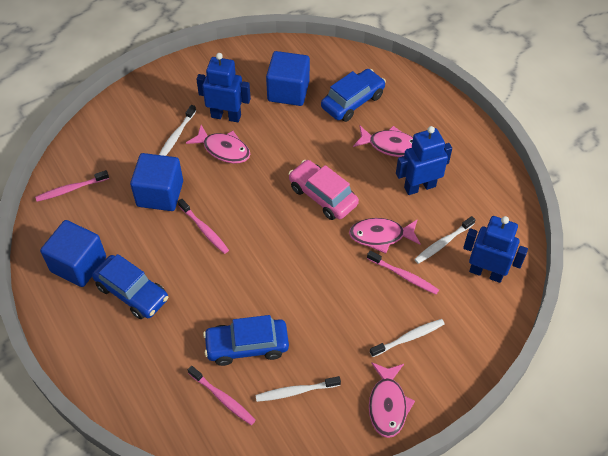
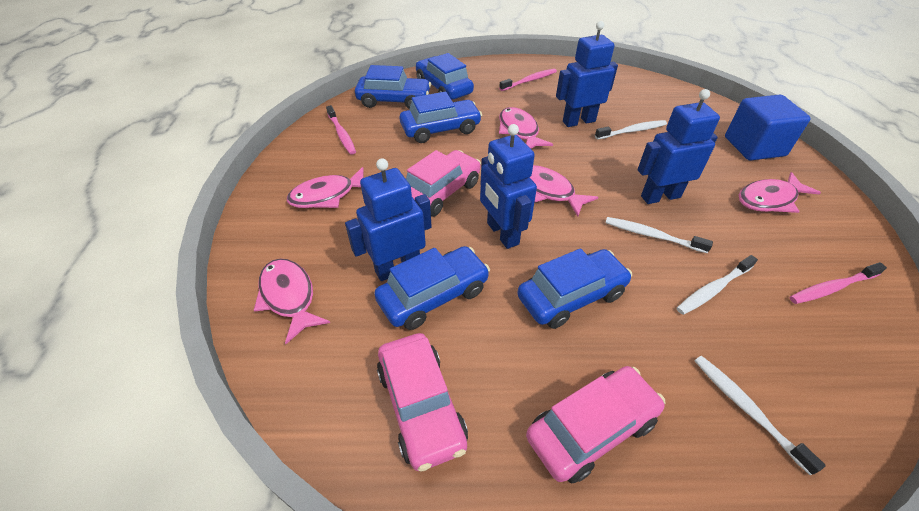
blue car: 3 -> 5
blue cube: 3 -> 1
blue robot: 3 -> 4
pink car: 1 -> 3
pink fish: 4 -> 5
pink toothbrush: 4 -> 3

